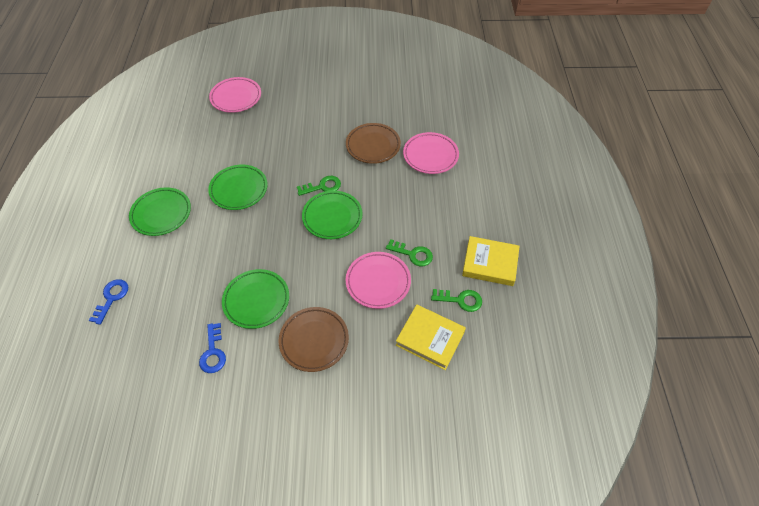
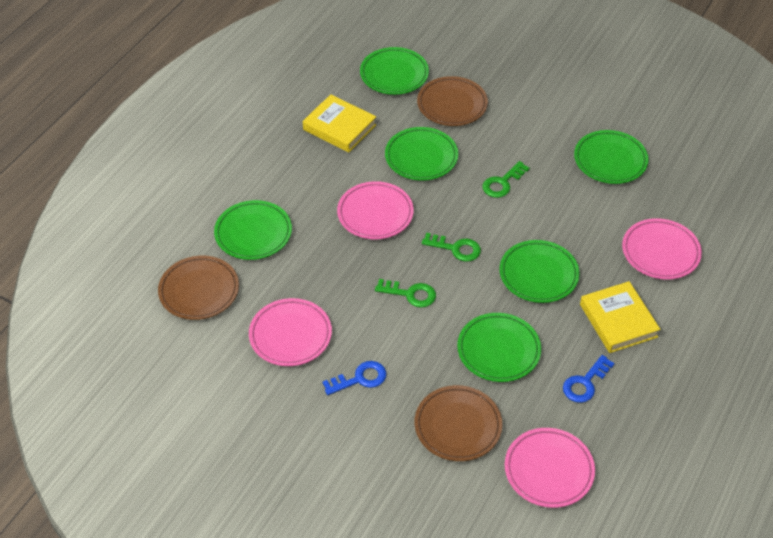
brown plate: 2 -> 3
green plate: 4 -> 6
pink plate: 3 -> 4

